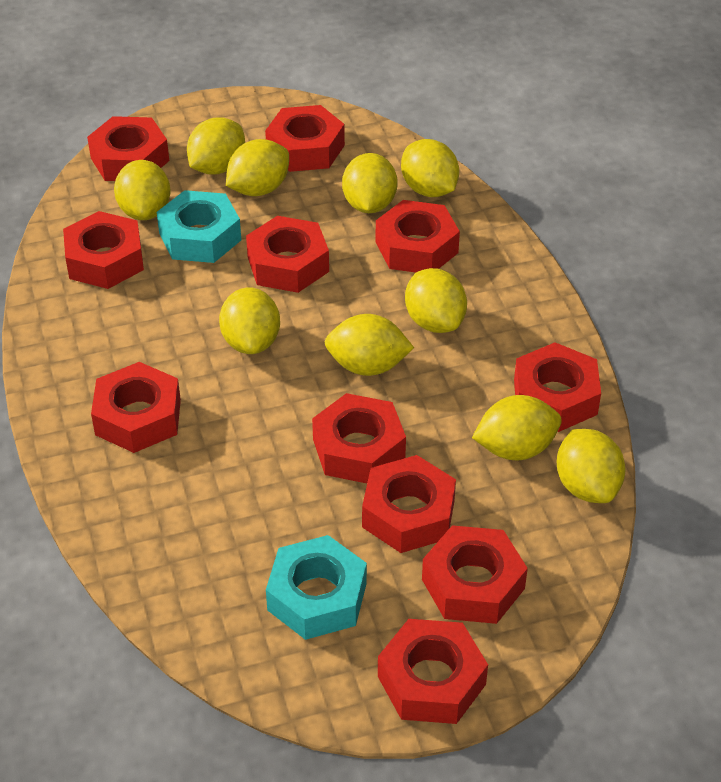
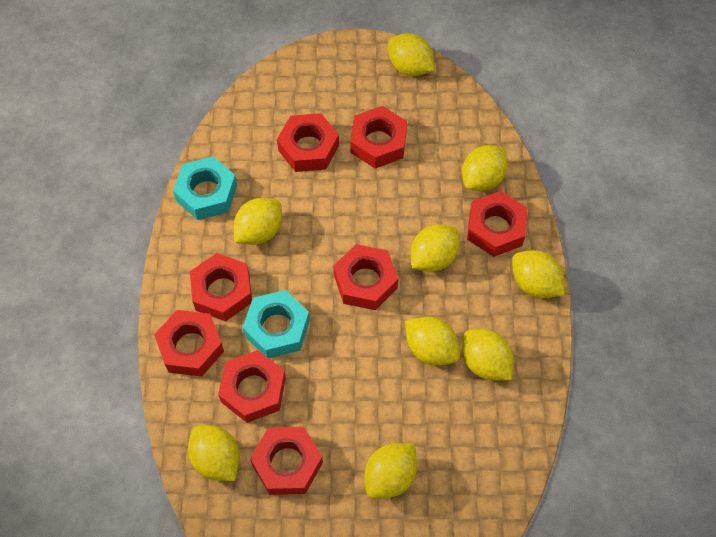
red nut: 11 -> 8
yellow lemon: 10 -> 9

